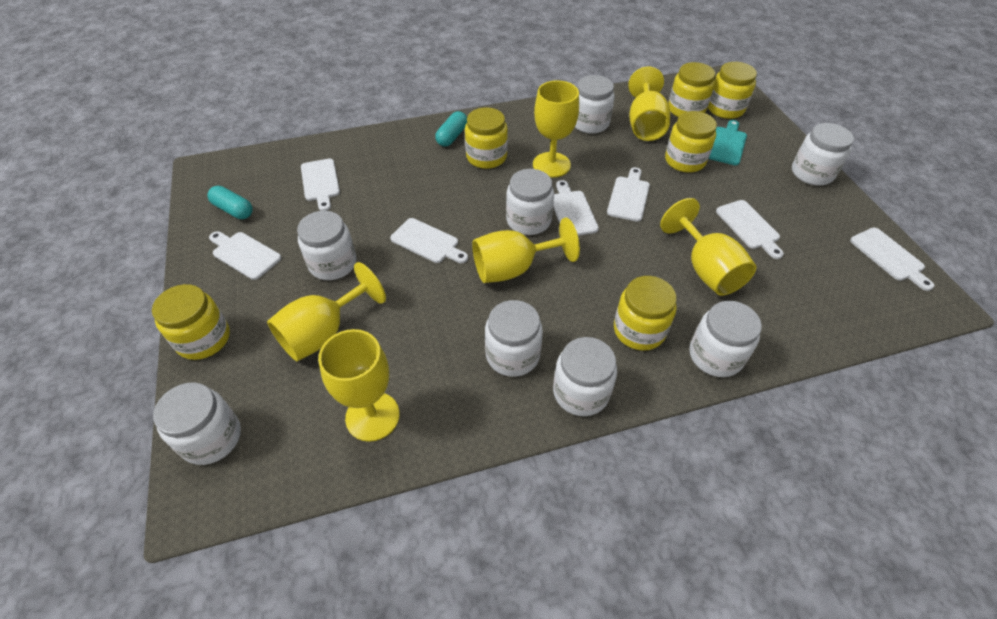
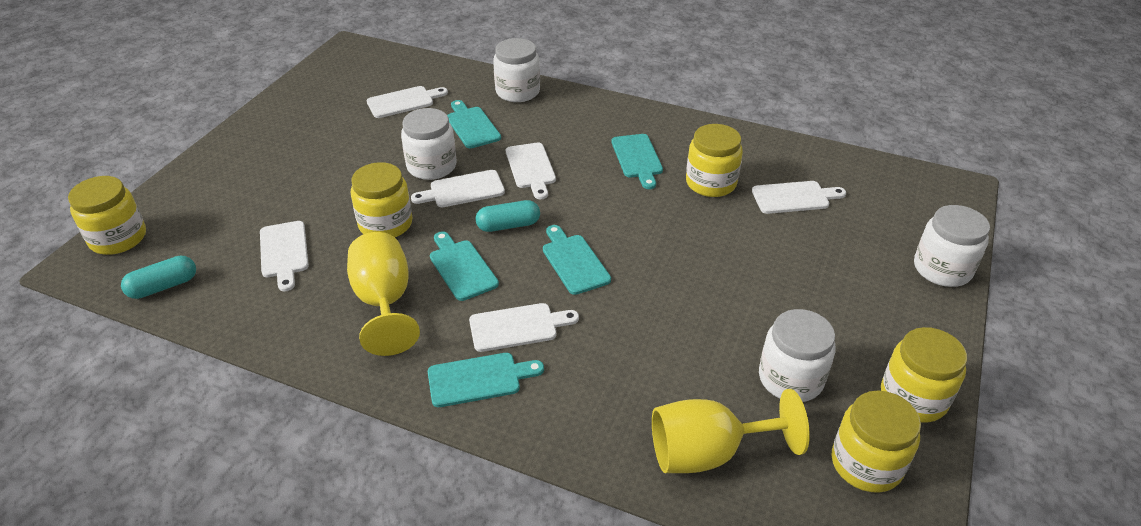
turquoise cutting board: 1 -> 5
white cutting board: 7 -> 6
white jar: 8 -> 4
yellow goblet: 6 -> 2
yellow jar: 6 -> 5

